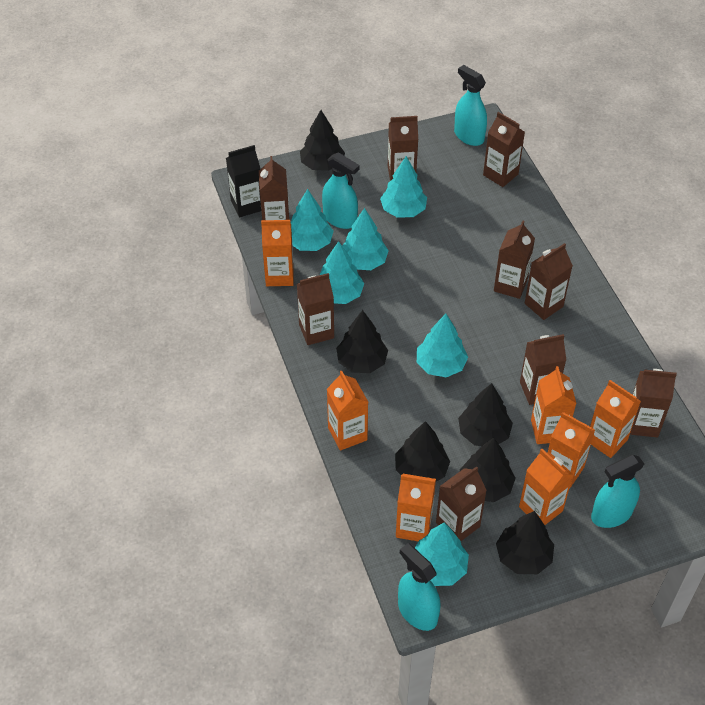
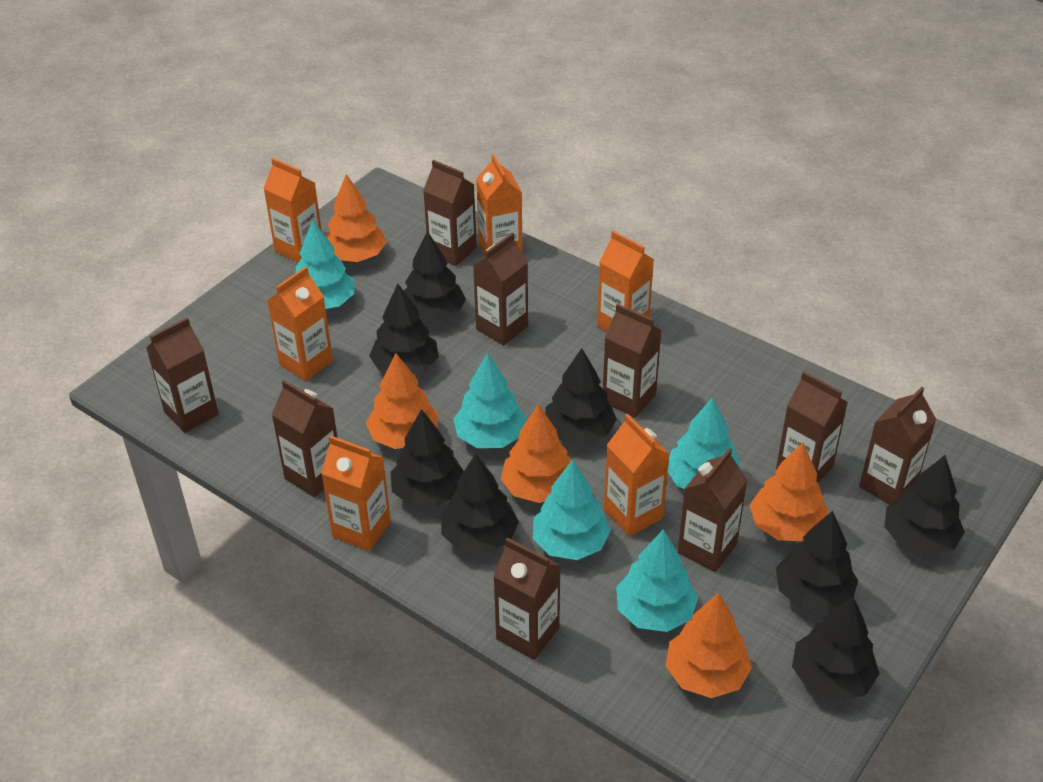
black carton: 1 -> 0
black tree: 6 -> 8
orange carton: 7 -> 6
orange tree: 0 -> 5
turquoise spray bottle: 4 -> 0
turquoise tree: 6 -> 5

